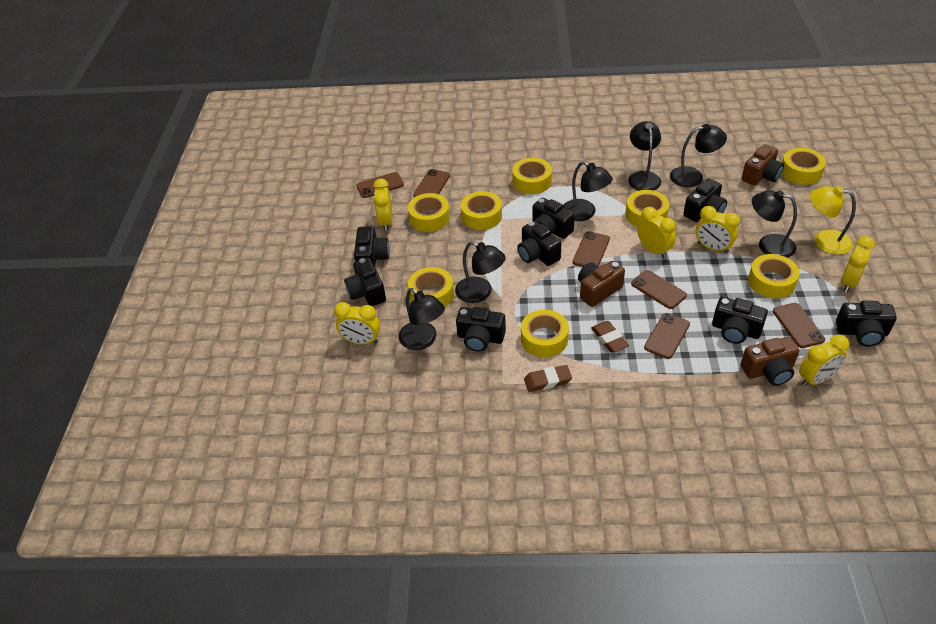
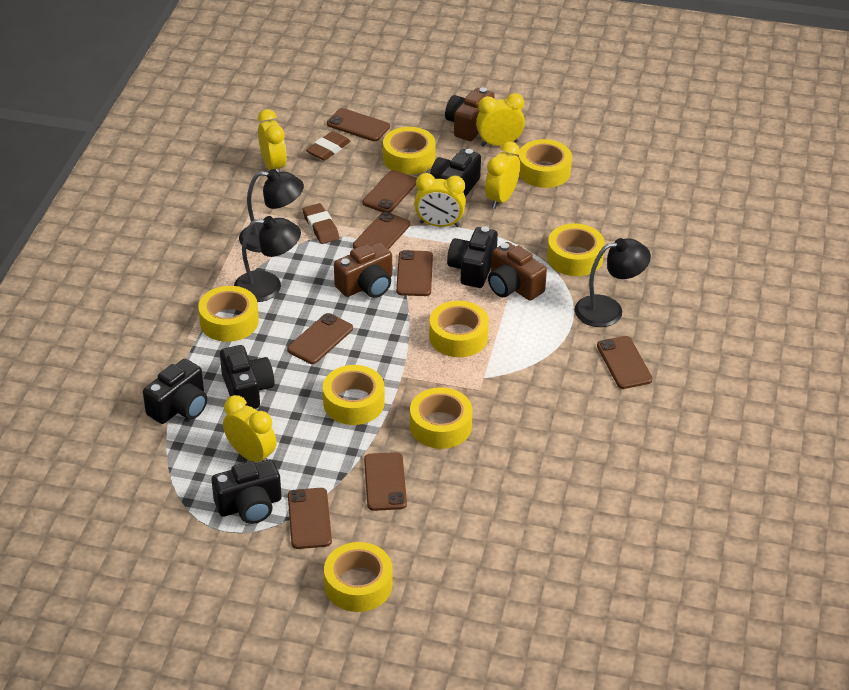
black camera: 8 -> 5
black lamp: 6 -> 3
brown phone: 6 -> 8
yellow clock: 6 -> 5
yellow lamp: 1 -> 0

